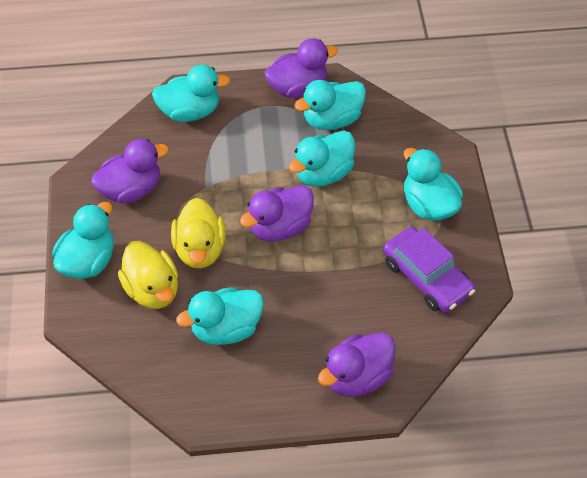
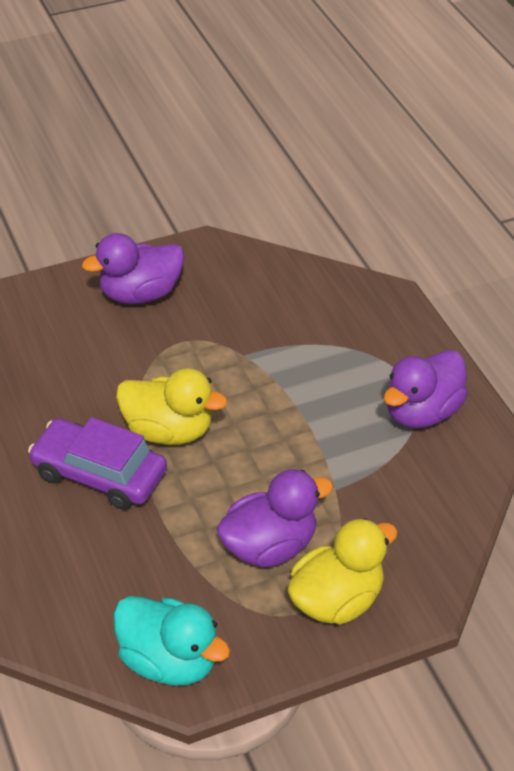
purple duck: 4 -> 3
turquoise duck: 6 -> 1

